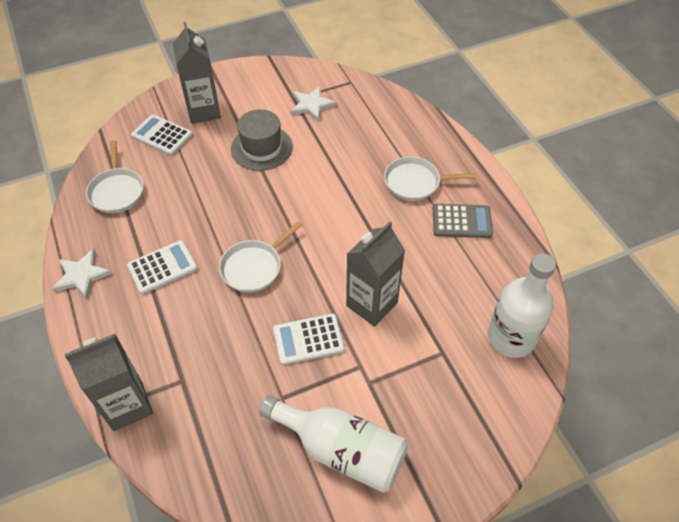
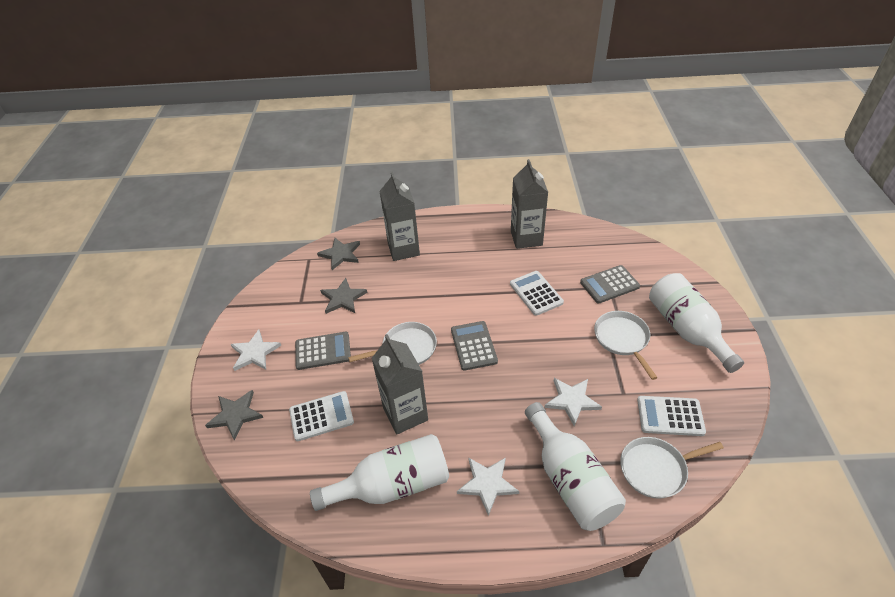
grey calculator: 1 -> 3
grey hat: 1 -> 0
grey star: 0 -> 3
white bottle: 2 -> 3
white star: 2 -> 3

